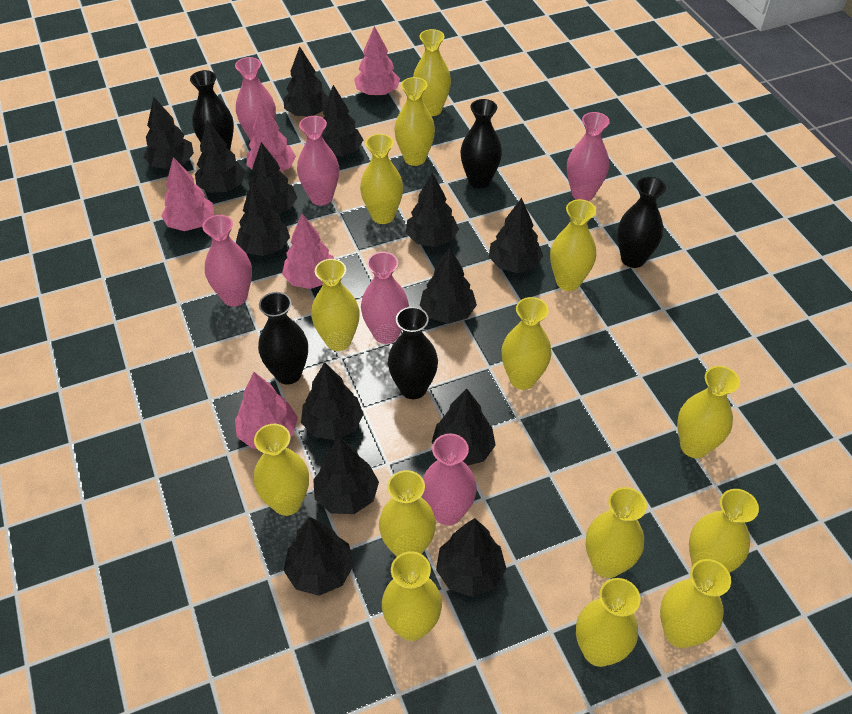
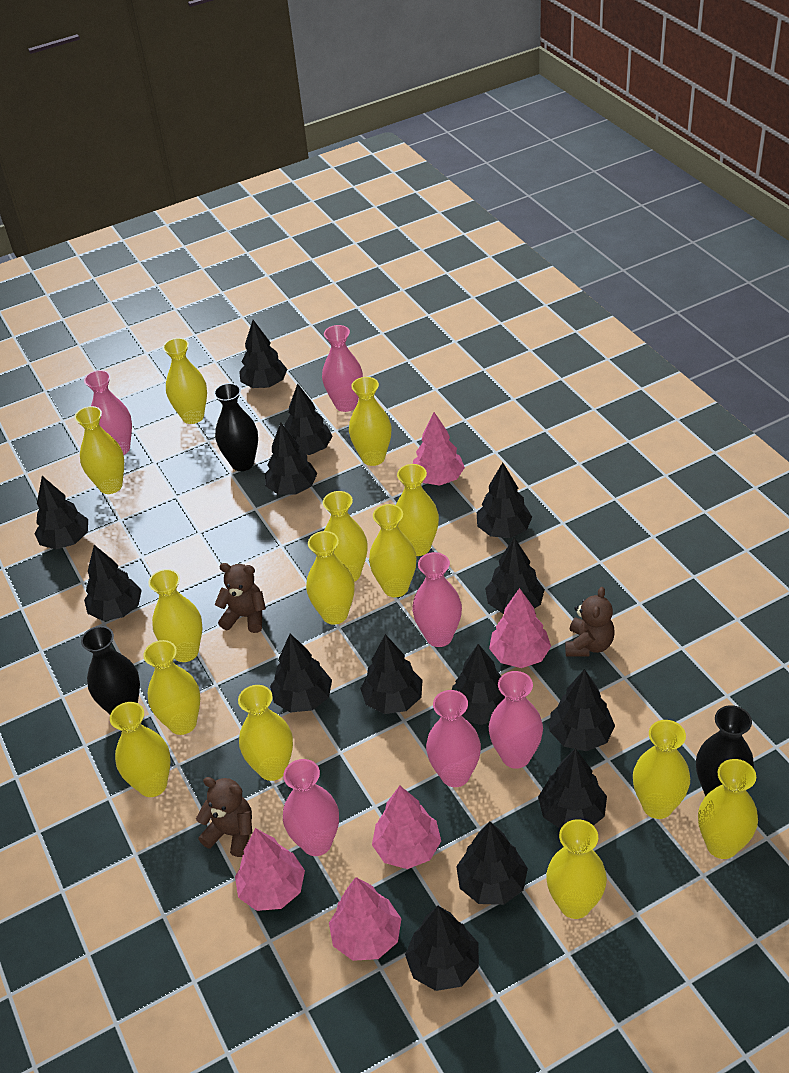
black vase: 5 -> 3
brown teddy bear: 0 -> 3

